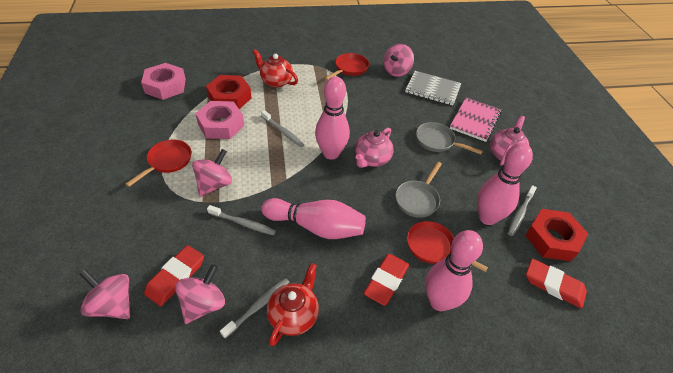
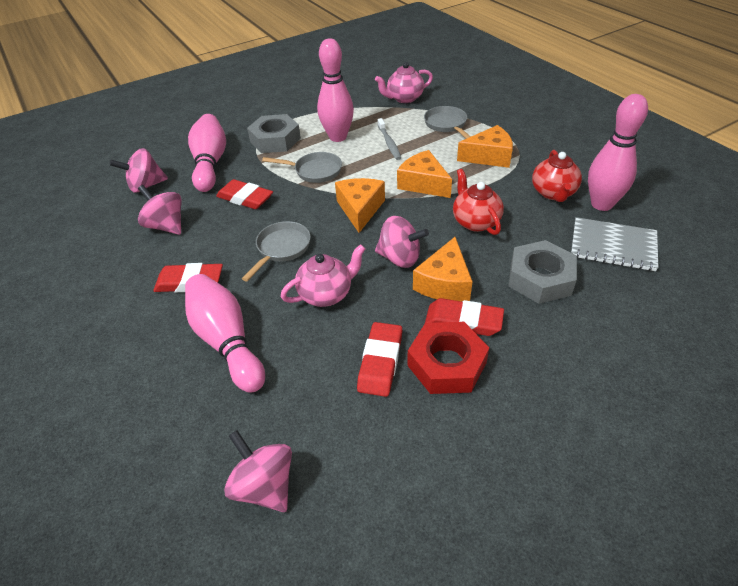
grey nut: 0 -> 2
grey pan: 2 -> 3
grey toothbrush: 4 -> 1
orange cheese: 0 -> 4
pink notebook: 1 -> 0
pink nut: 2 -> 0
red eraser: 3 -> 4
red nut: 2 -> 1
red pan: 3 -> 0

